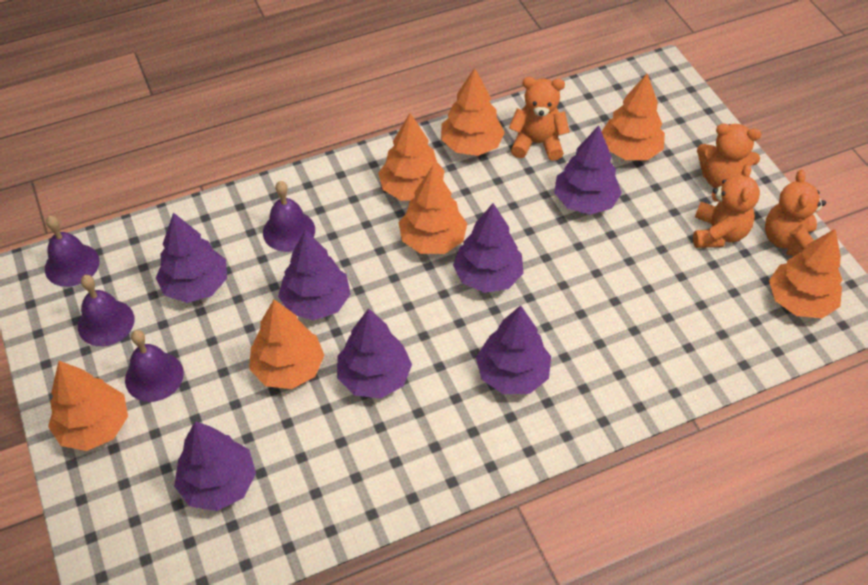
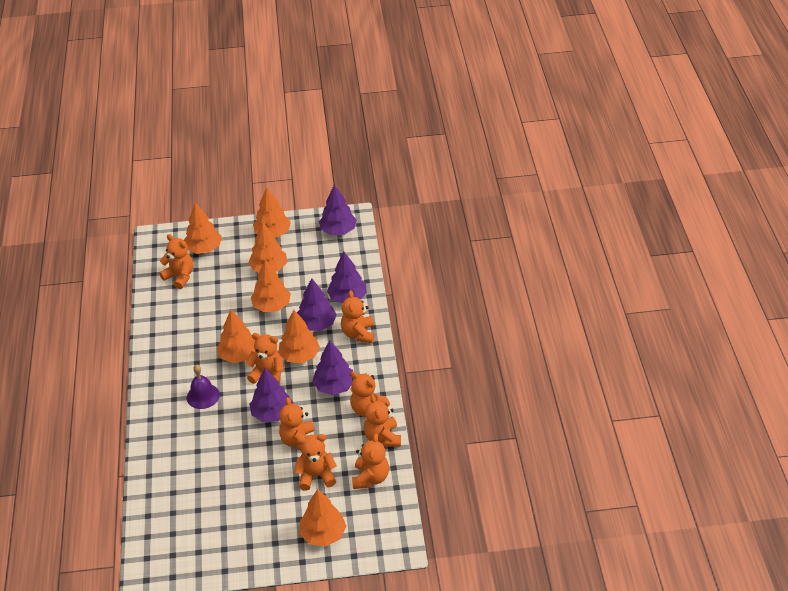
orange teddy bear: 4 -> 8
purple bell: 4 -> 1
purple tree: 7 -> 5

